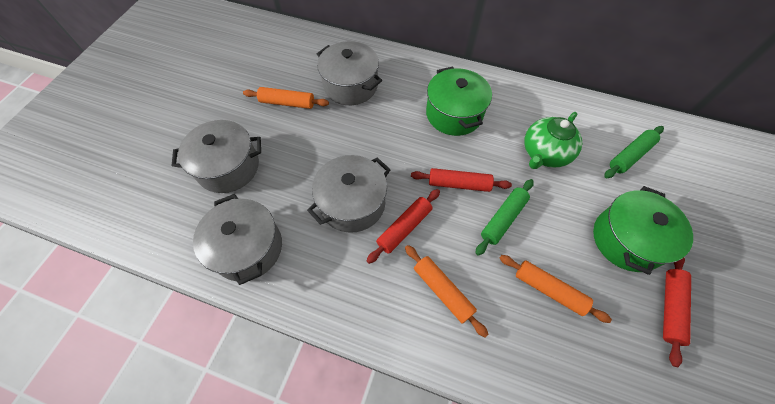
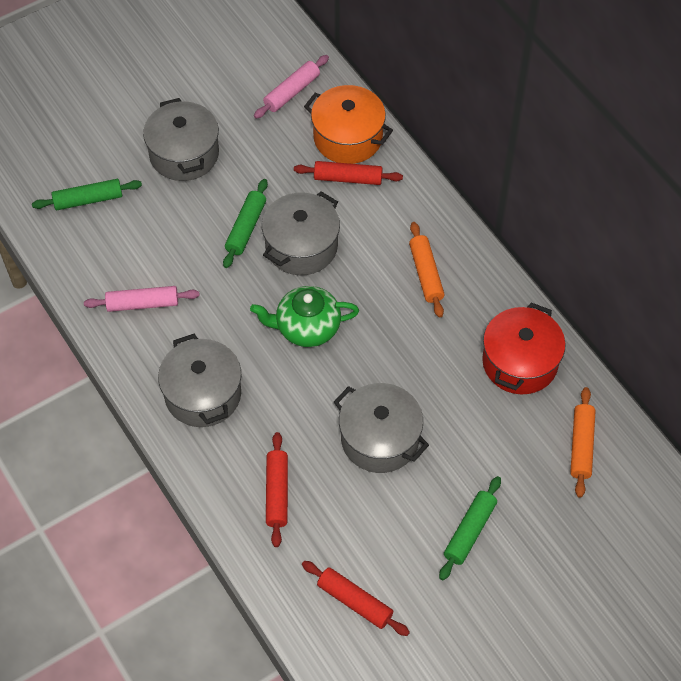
green pot: 2 -> 0
green rolling pin: 2 -> 3
orange pot: 0 -> 1
orange rolling pin: 3 -> 2
pink rolling pin: 0 -> 2
red pot: 0 -> 1

